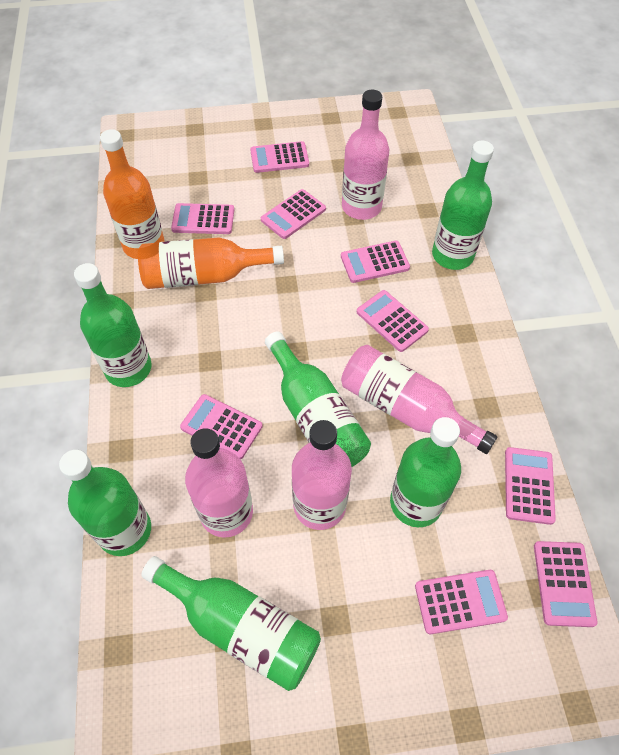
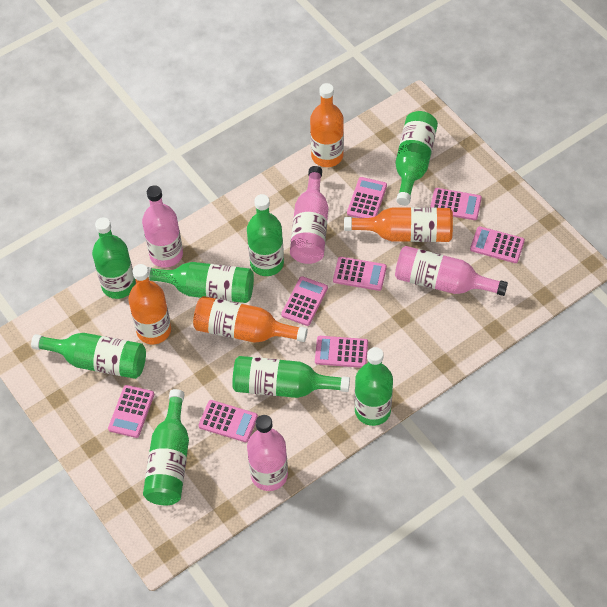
green bottle: 6 -> 8
orange bottle: 2 -> 4
pink calculator: 9 -> 8

